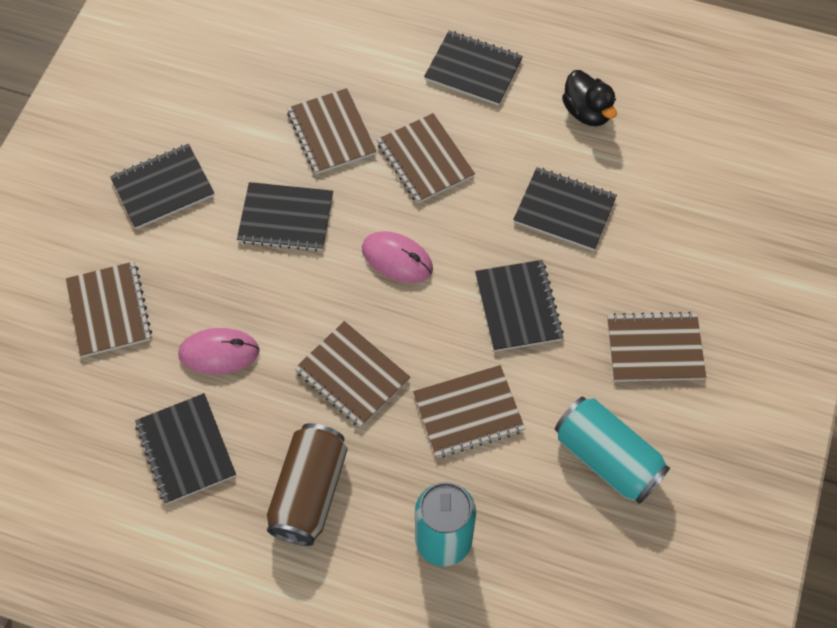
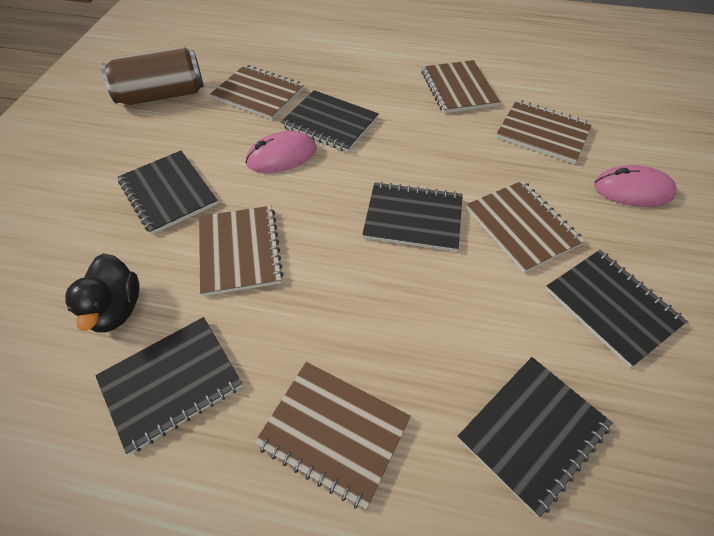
turquoise can: 2 -> 0

